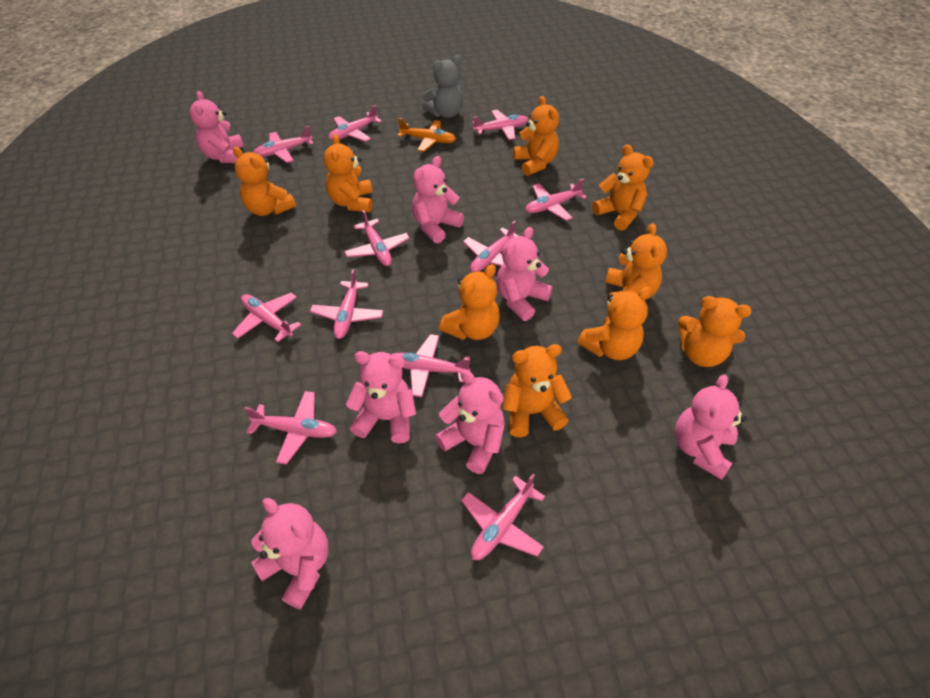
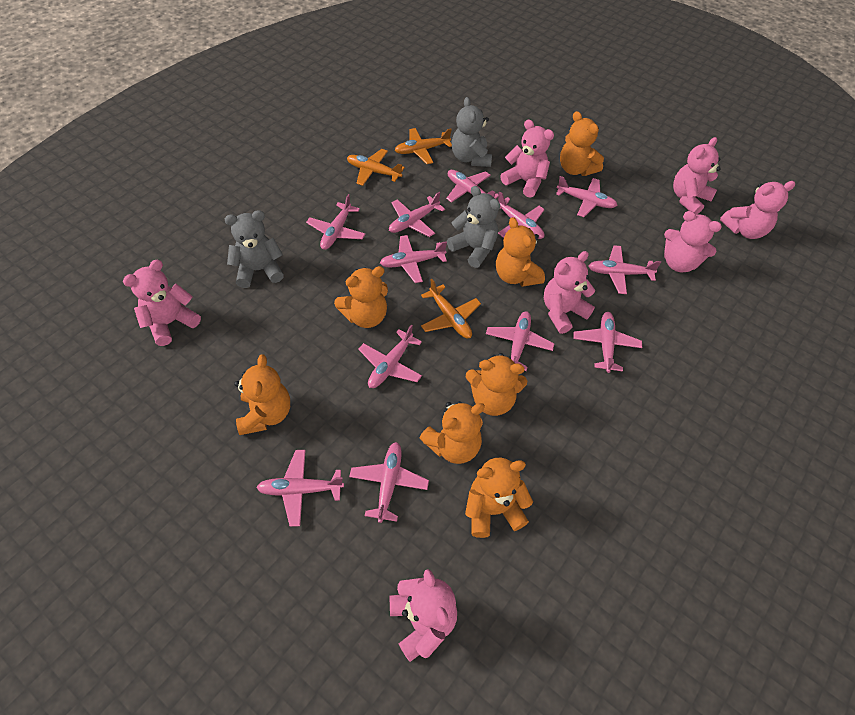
grey teddy bear: 1 -> 3
orange plane: 1 -> 3
orange teddy bear: 9 -> 7
pink plane: 11 -> 12

